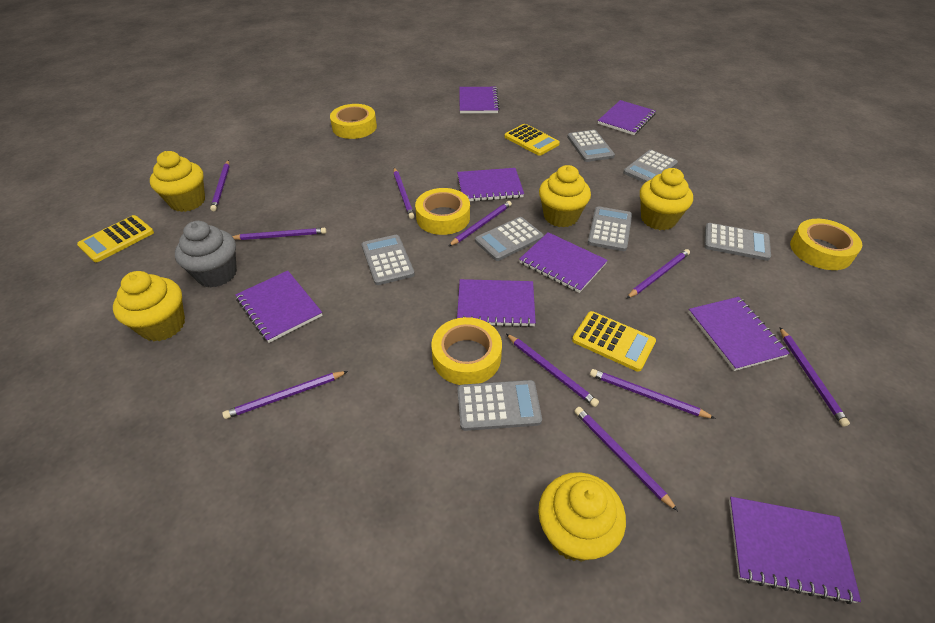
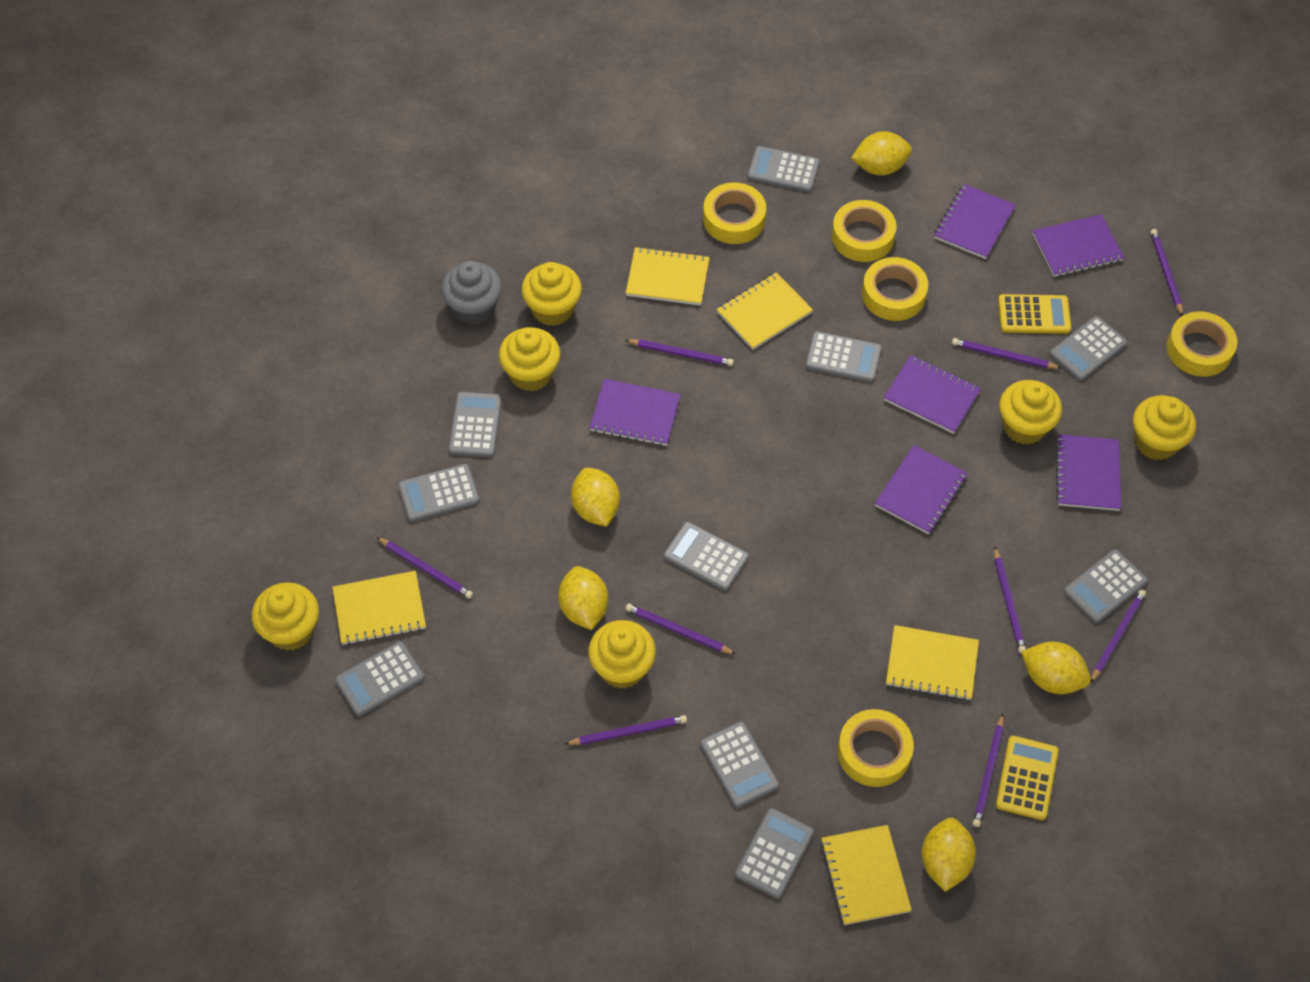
grey calculator: 7 -> 10
purple notebook: 8 -> 6
purple pencil: 10 -> 9
yellow calculator: 3 -> 2
yellow cupcake: 5 -> 6
yellow lemon: 0 -> 5
yellow notebook: 0 -> 5
yellow tape: 4 -> 5

